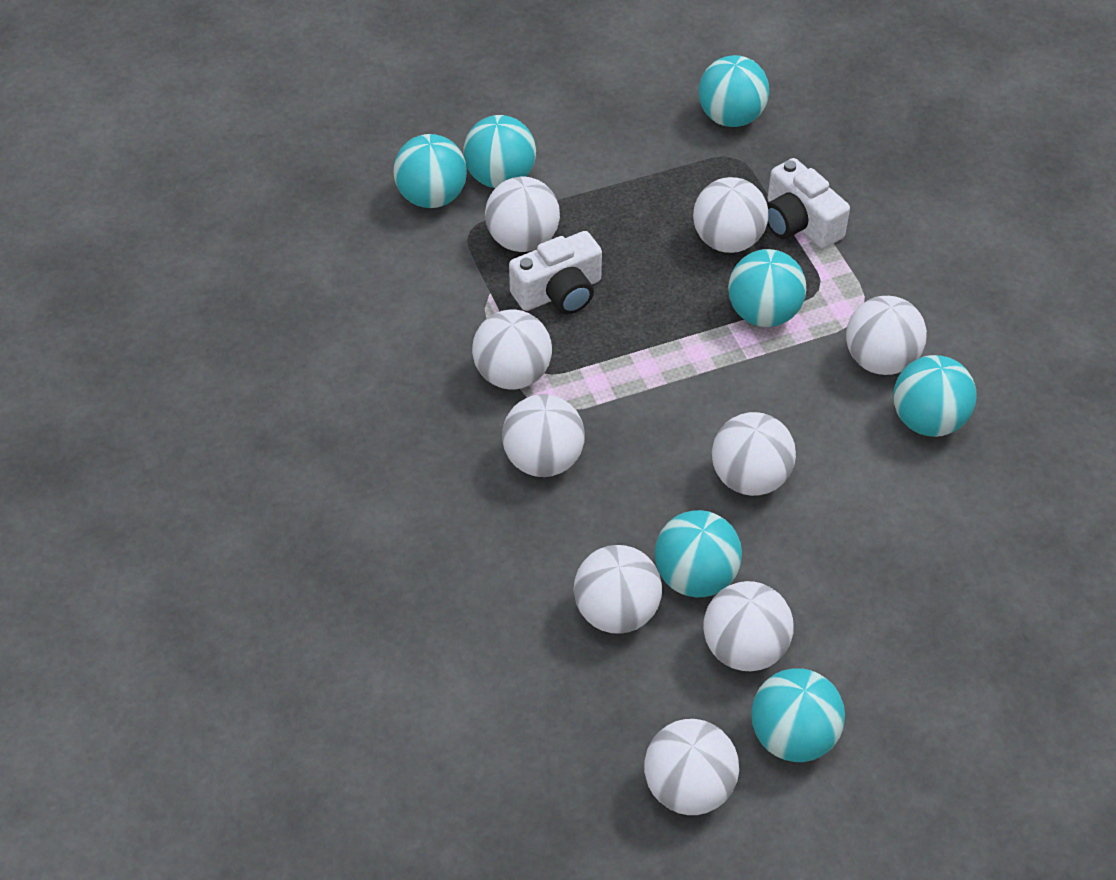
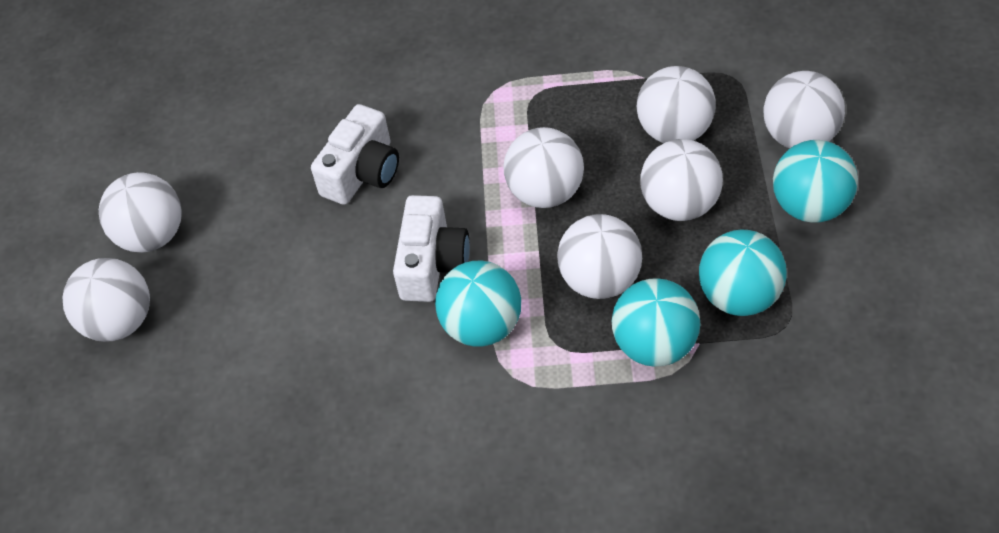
turquoise ball: 7 -> 4
white ball: 9 -> 7

